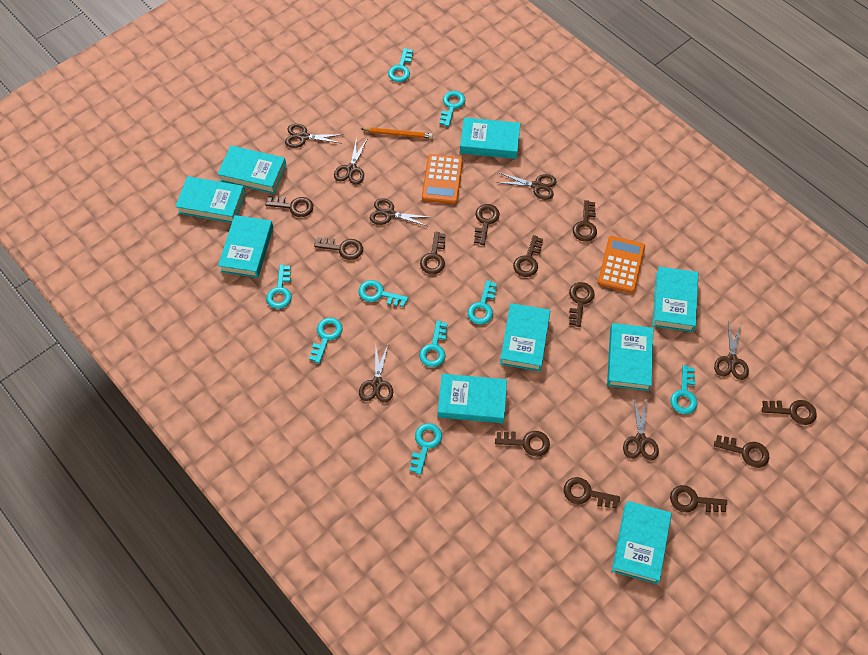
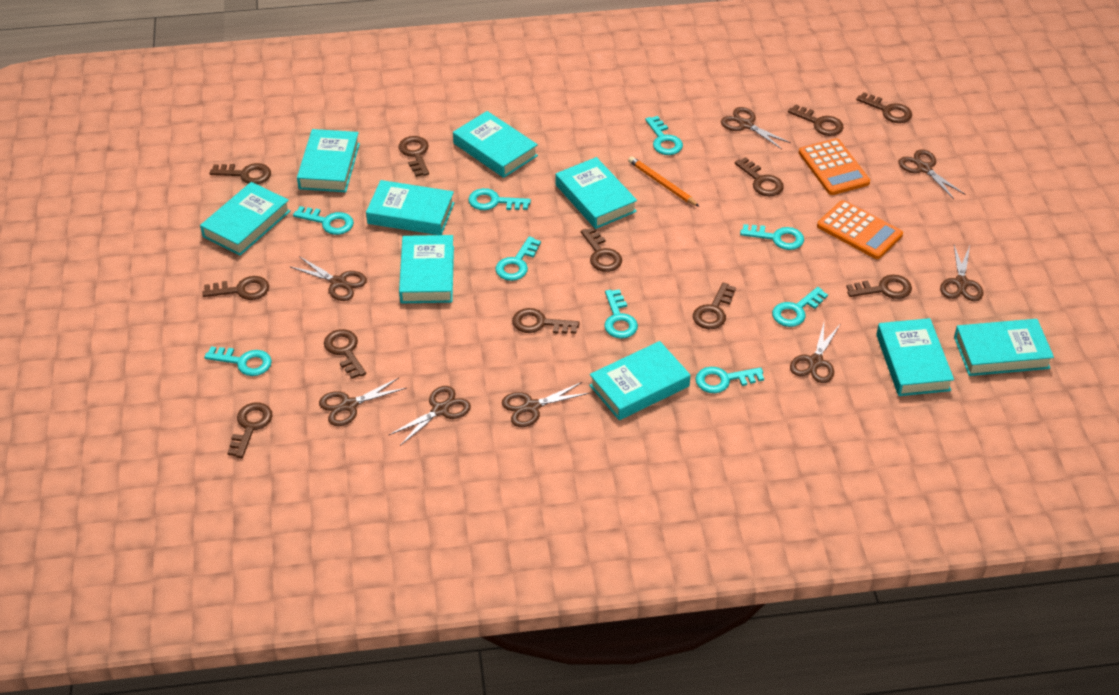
brown scissors: 7 -> 8

